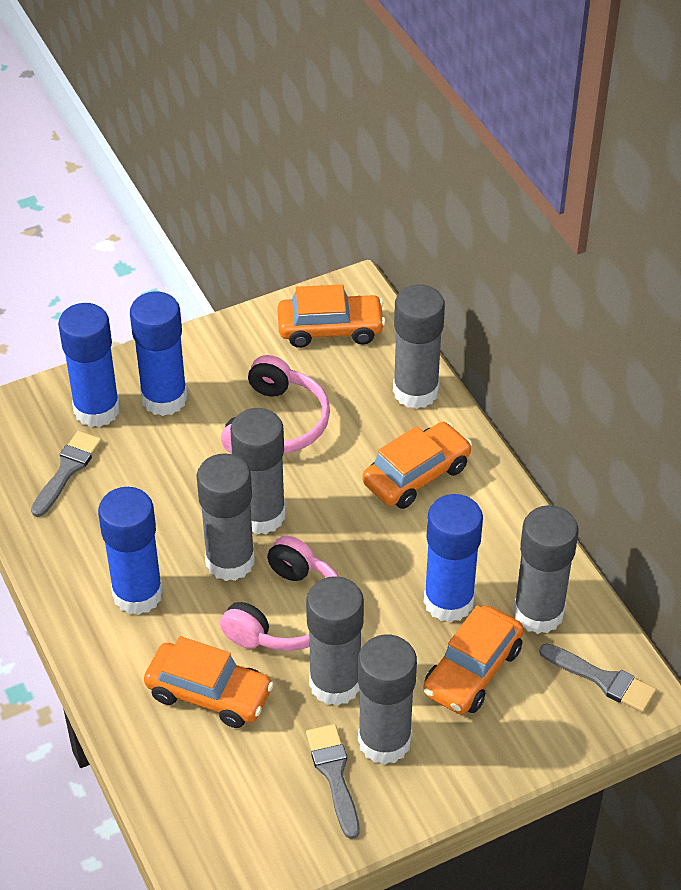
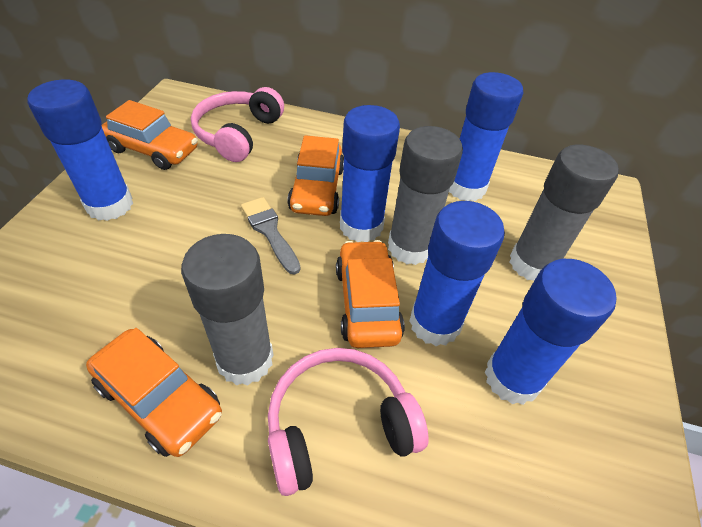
blue glue stick: 4 -> 5
grey brush: 3 -> 1
grey glue stick: 6 -> 3

